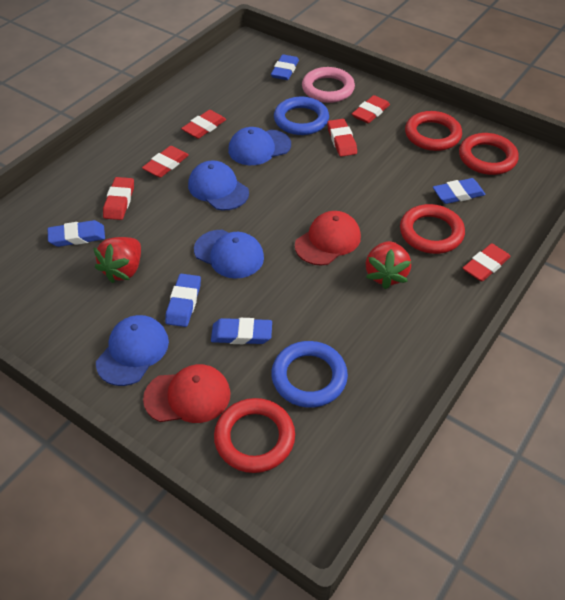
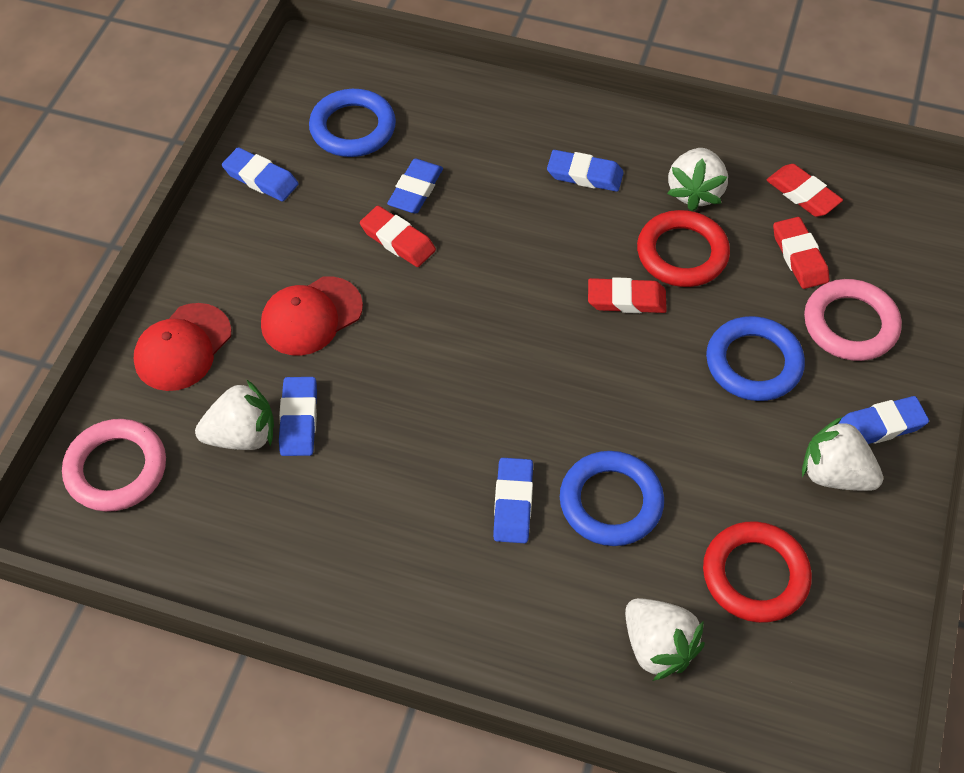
blue cap: 4 -> 0
blue eraser: 5 -> 6
blue ring: 2 -> 3
pink ring: 1 -> 2
red eraser: 6 -> 4
red ring: 4 -> 2
red strawberry: 2 -> 0
white strawberry: 0 -> 4

